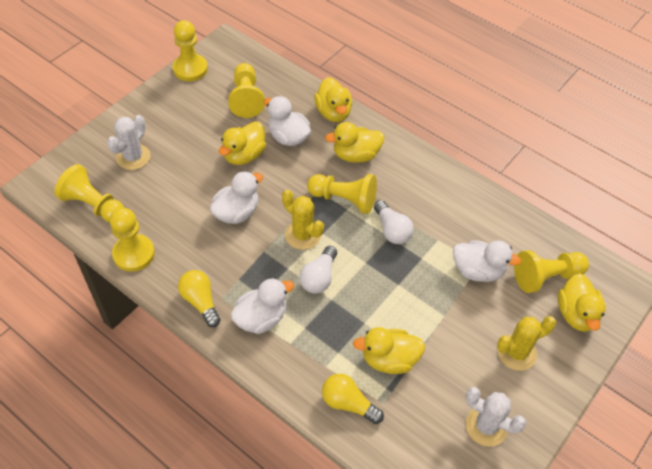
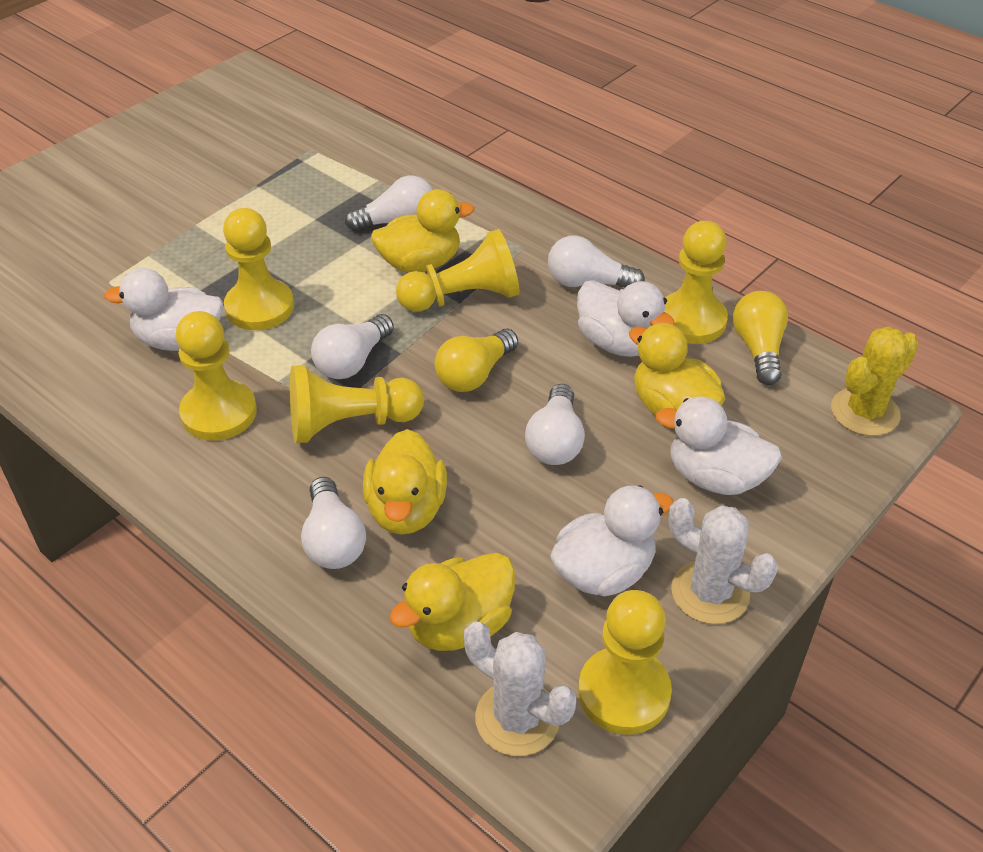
white light bulb: 2 -> 5
yellow cactus: 2 -> 1
yellow duck: 5 -> 4

